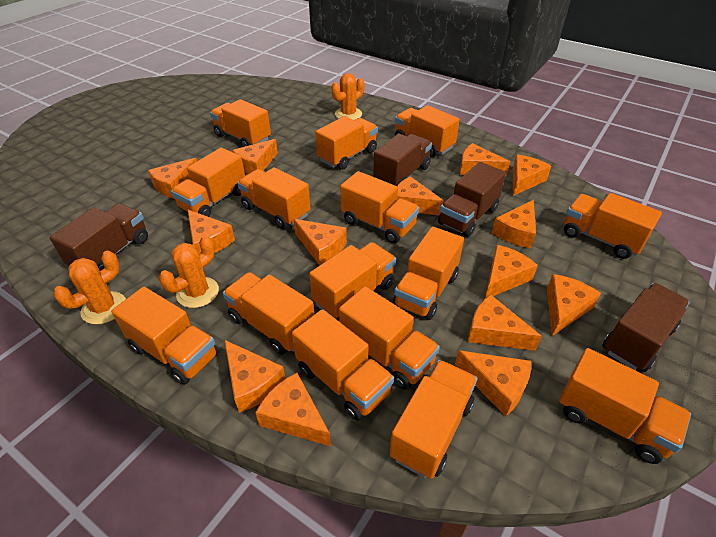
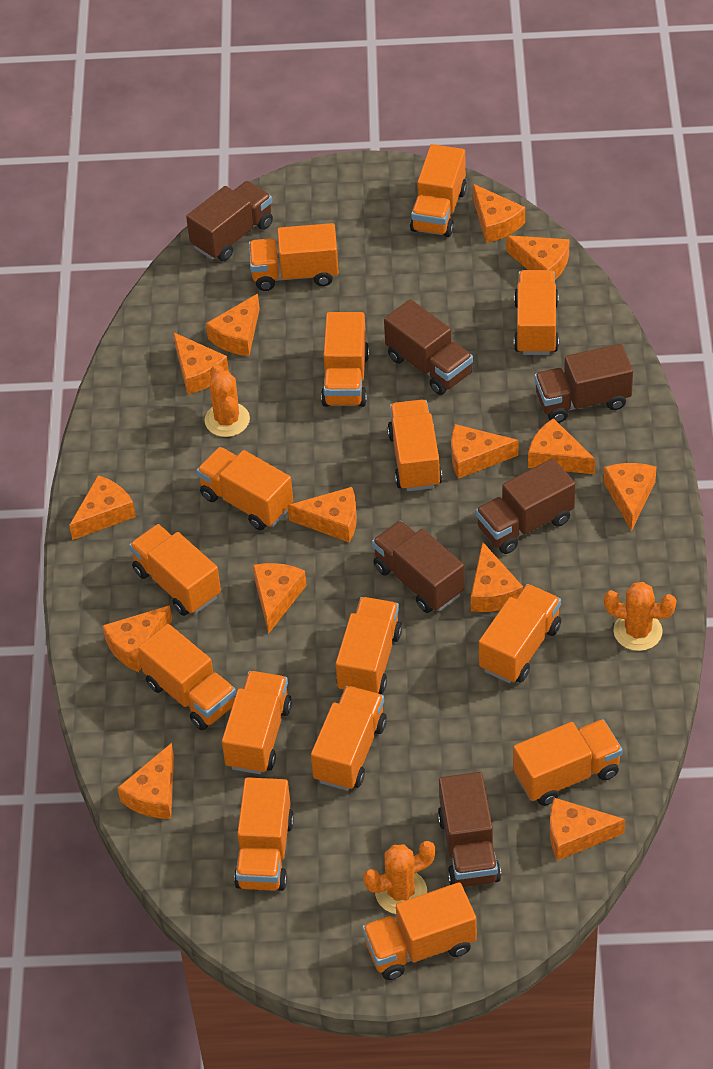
brown truck: 4 -> 6

